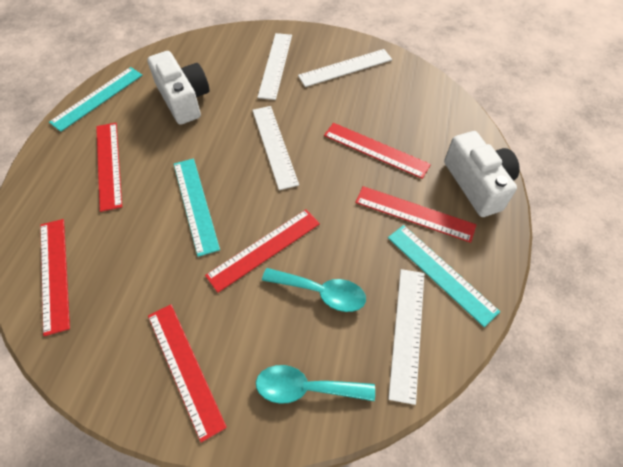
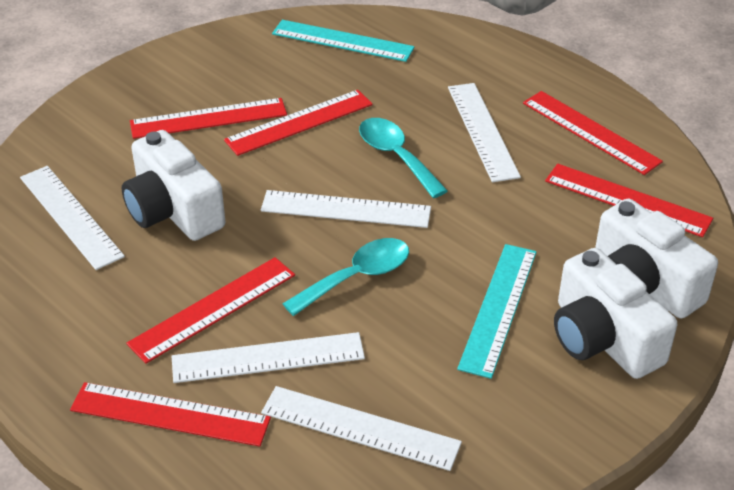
turquoise ruler: 3 -> 2
white camera: 2 -> 3
white ruler: 4 -> 5

